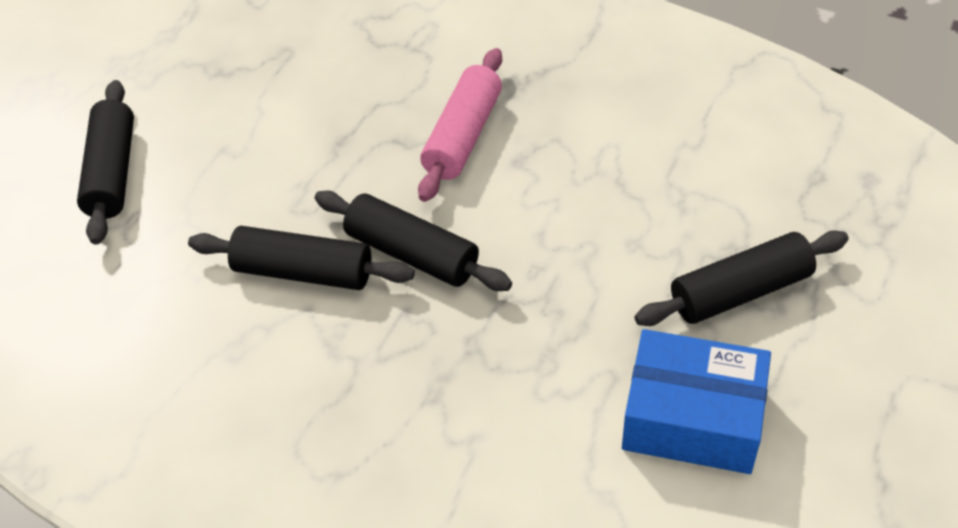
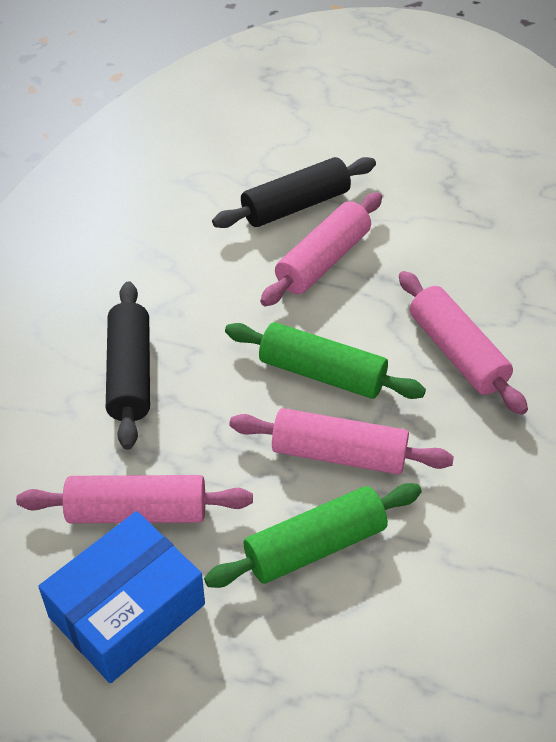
black rolling pin: 4 -> 2
green rolling pin: 0 -> 2
pink rolling pin: 1 -> 4

